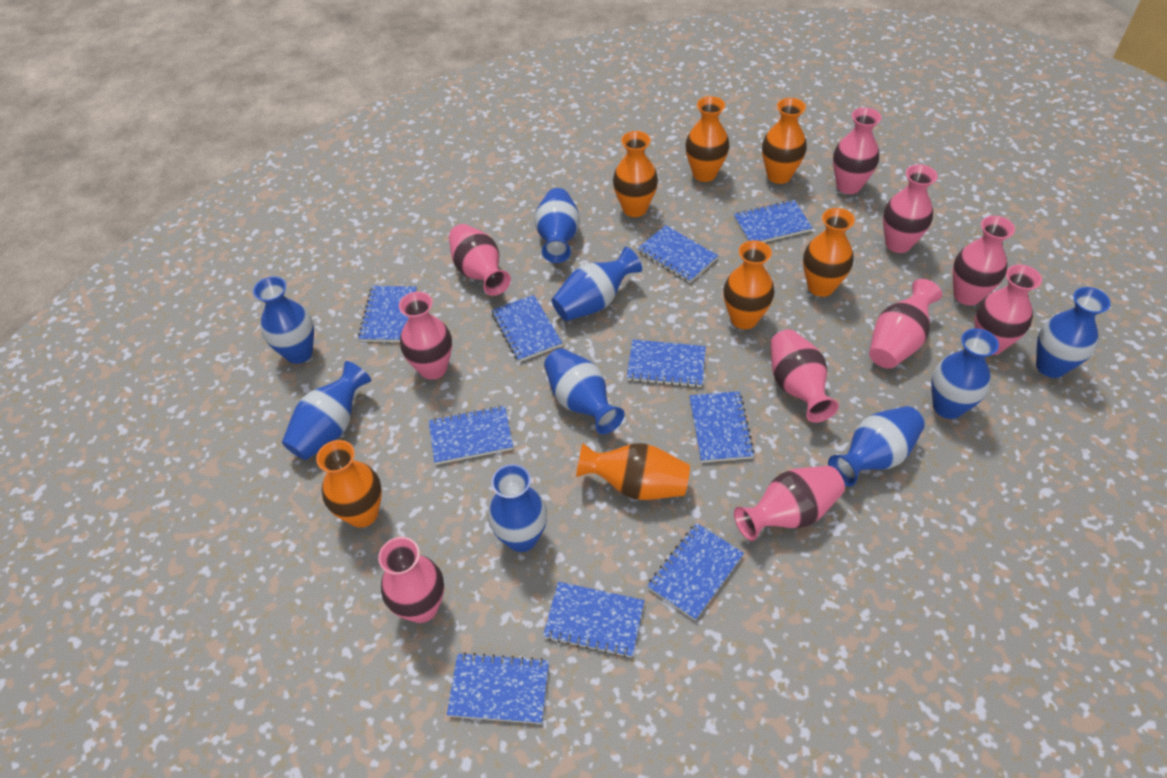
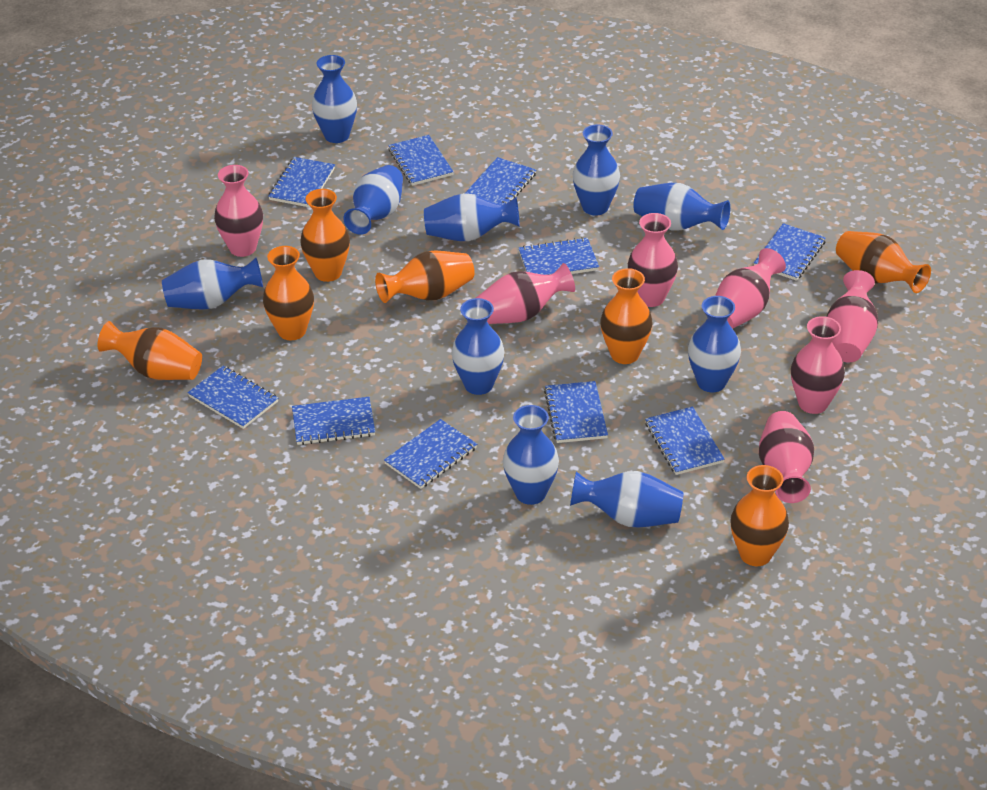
blue vase: 9 -> 10
pink vase: 10 -> 7

